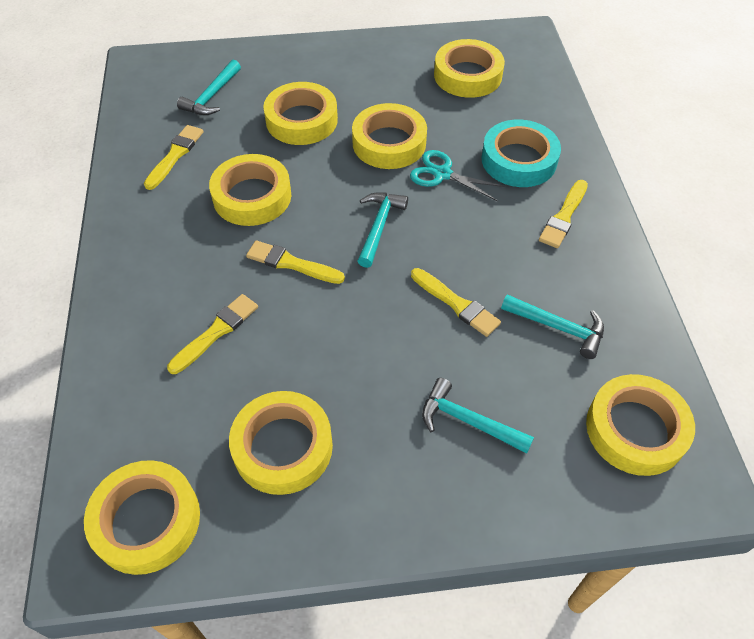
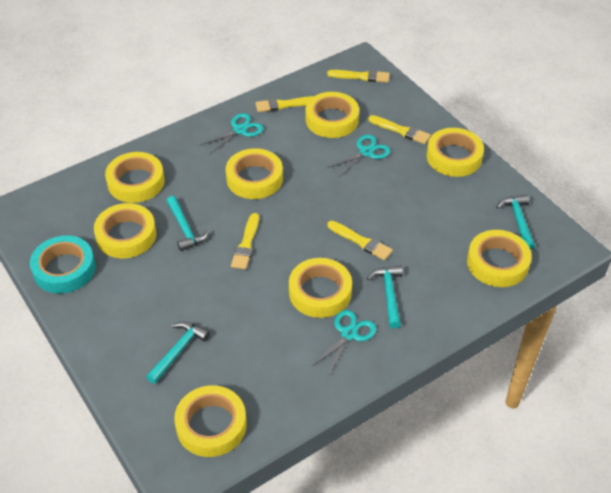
turquoise scissors: 1 -> 3
yellow tape: 7 -> 8

